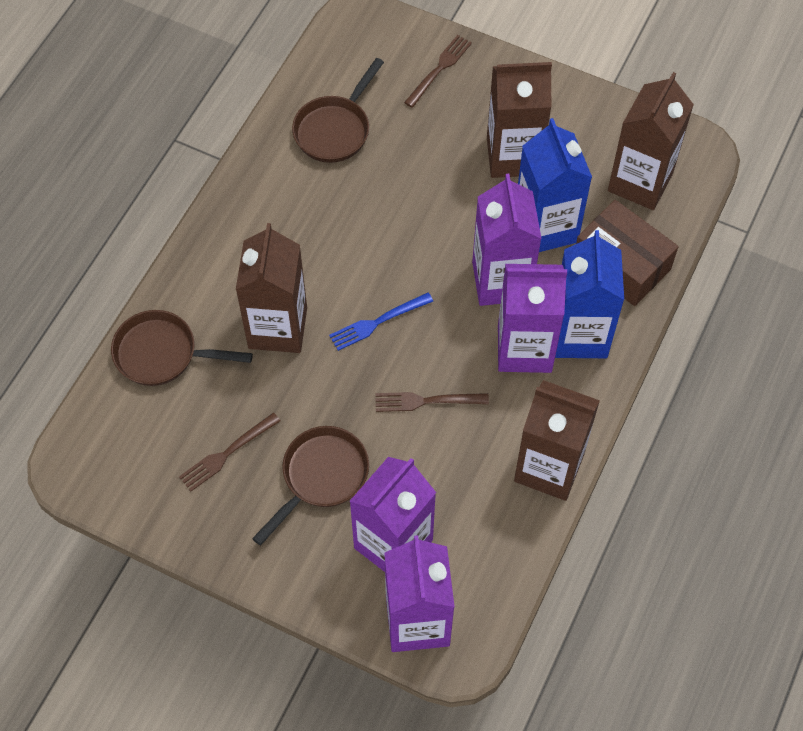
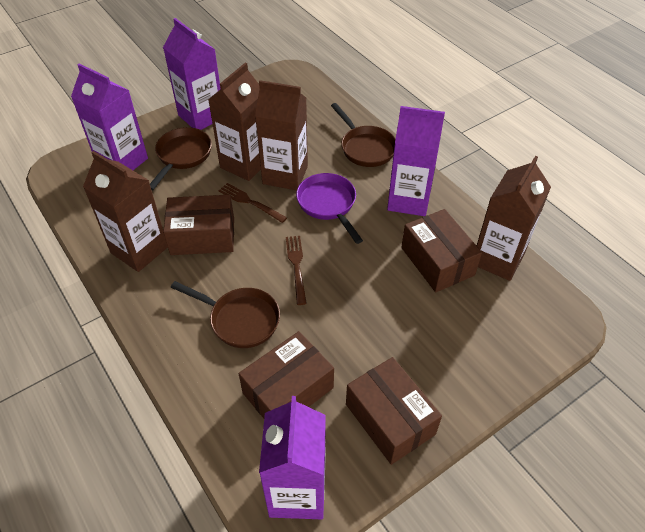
blue carton: 2 -> 0
blue fork: 1 -> 0
brown box: 1 -> 4
brown fork: 3 -> 2
purple pan: 0 -> 1

